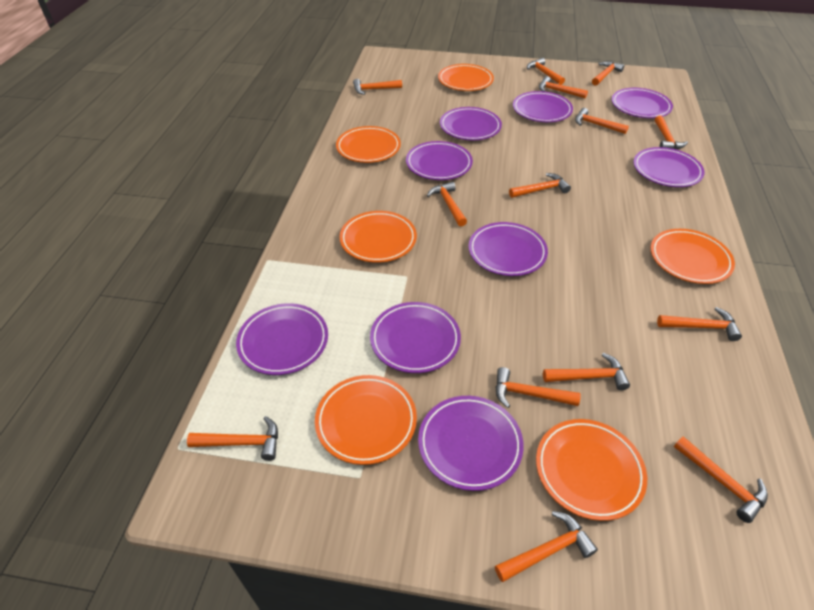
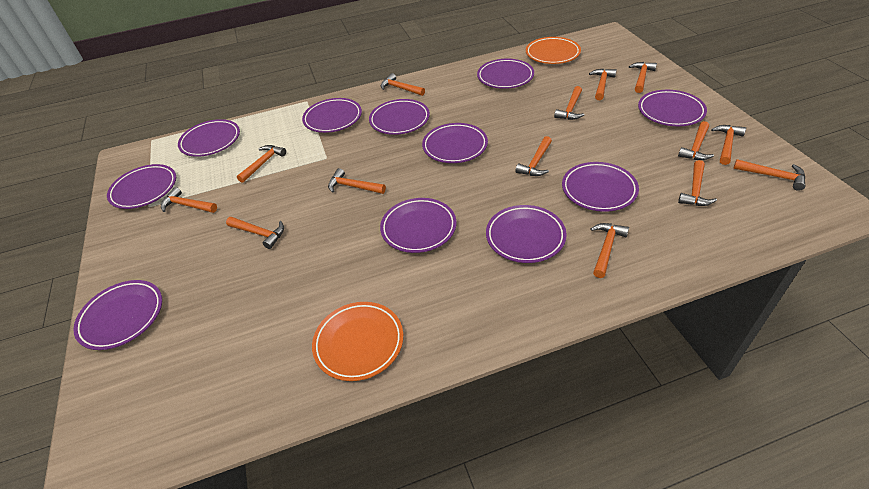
orange plate: 6 -> 2
purple plate: 9 -> 11

